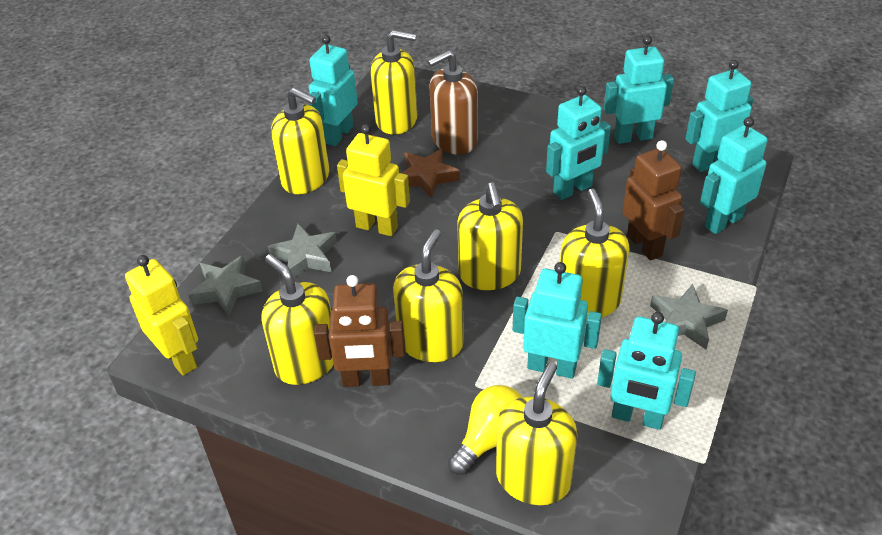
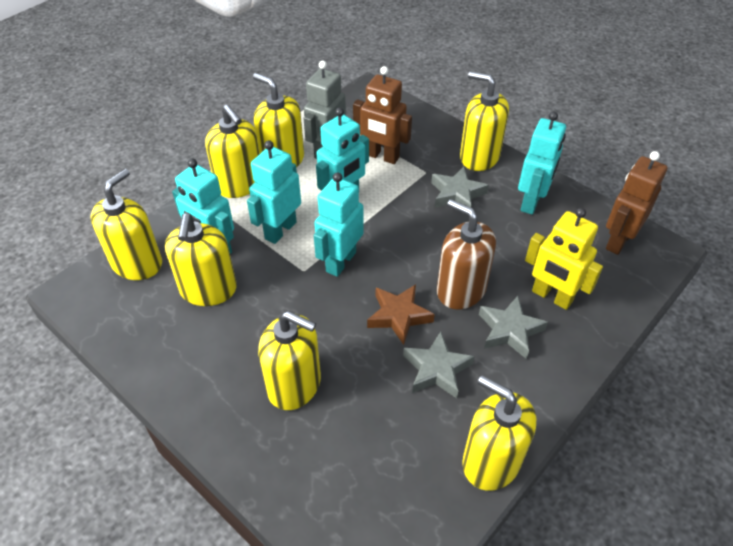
grey robot: 0 -> 1
turquoise robot: 7 -> 5
yellow light bulb: 1 -> 0
yellow robot: 2 -> 1

